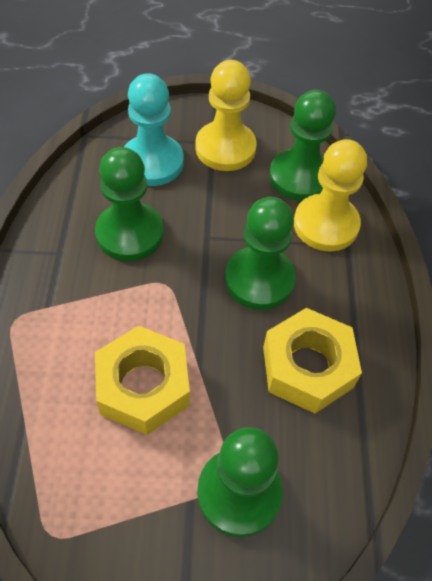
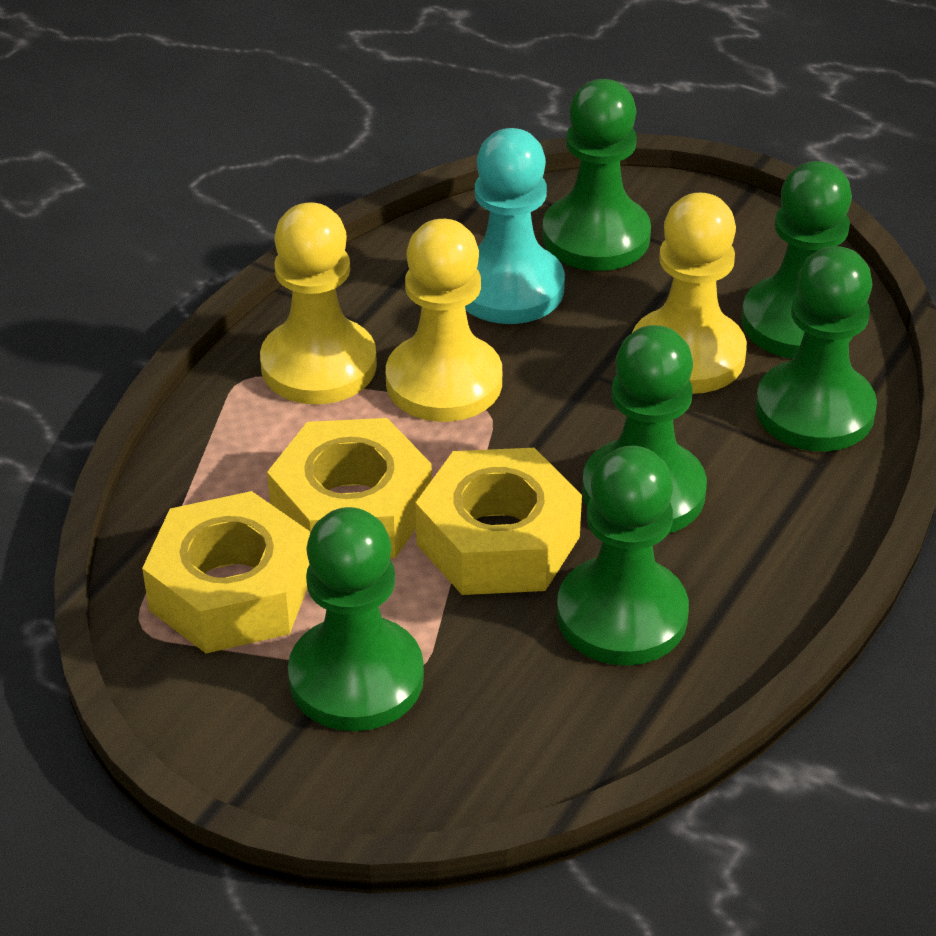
green pawn: 4 -> 6
yellow nut: 2 -> 3
yellow pawn: 2 -> 3

